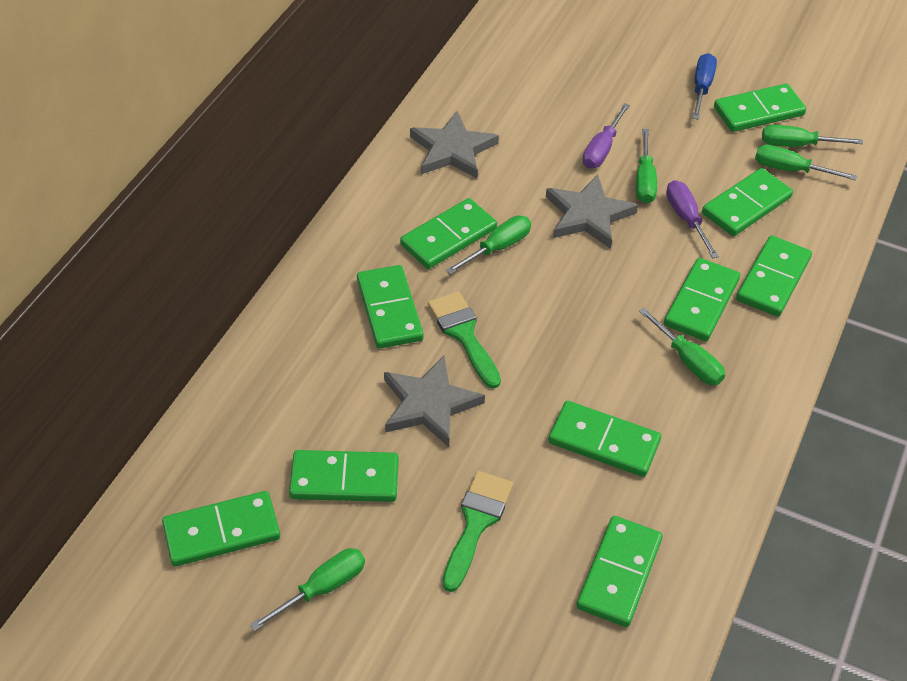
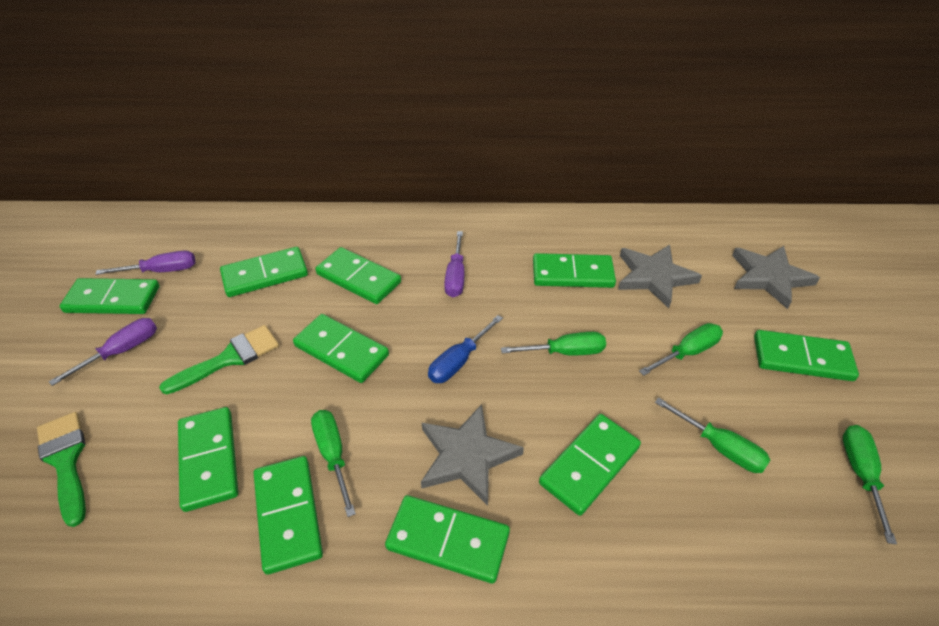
green screwdriver: 6 -> 5
purple screwdriver: 2 -> 3

